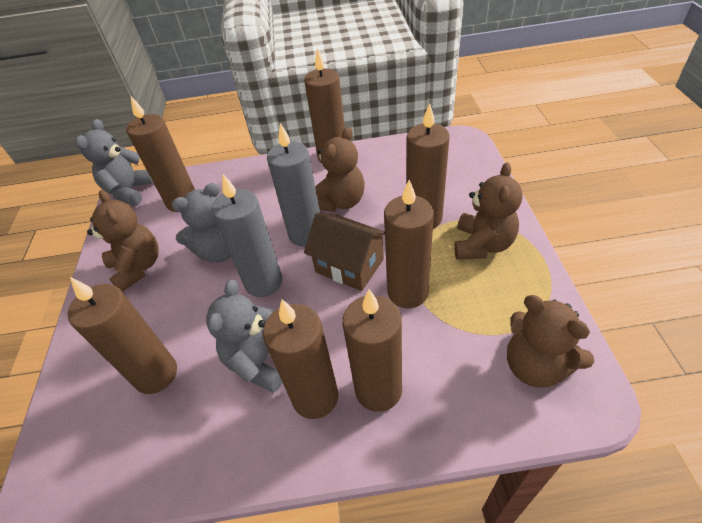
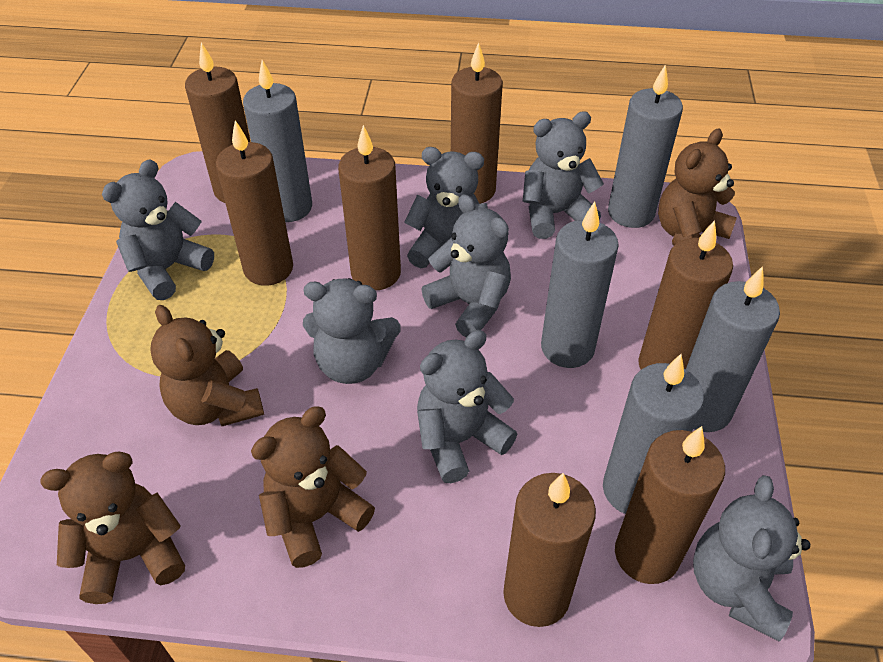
brown house: 1 -> 0
grey candle: 2 -> 5
grey teddy bear: 3 -> 7

